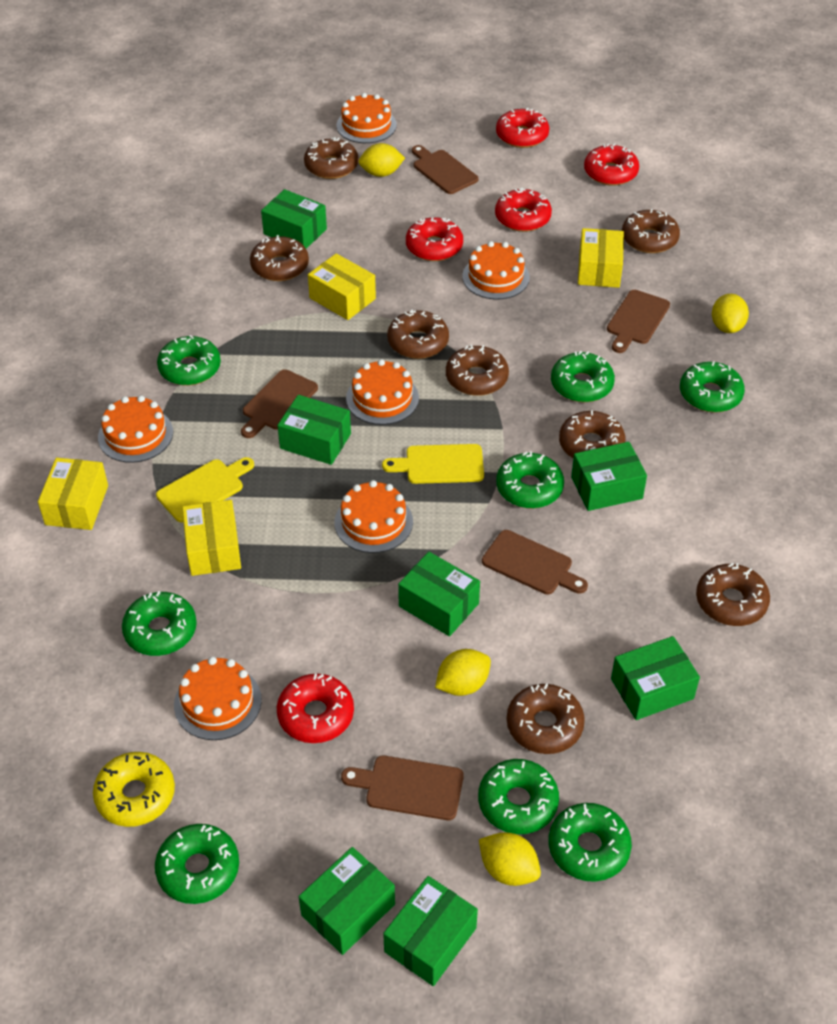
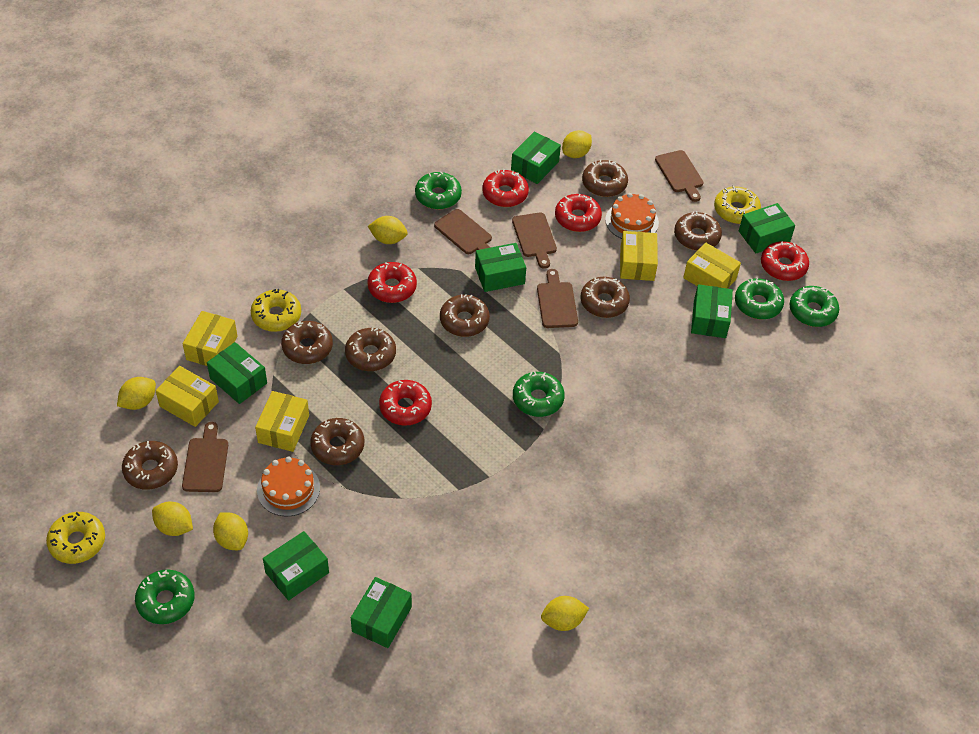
green donut: 8 -> 5
orange cake: 6 -> 2
yellow box: 4 -> 5
yellow cutting board: 2 -> 0
yellow donut: 1 -> 3
yellow lemon: 4 -> 6

